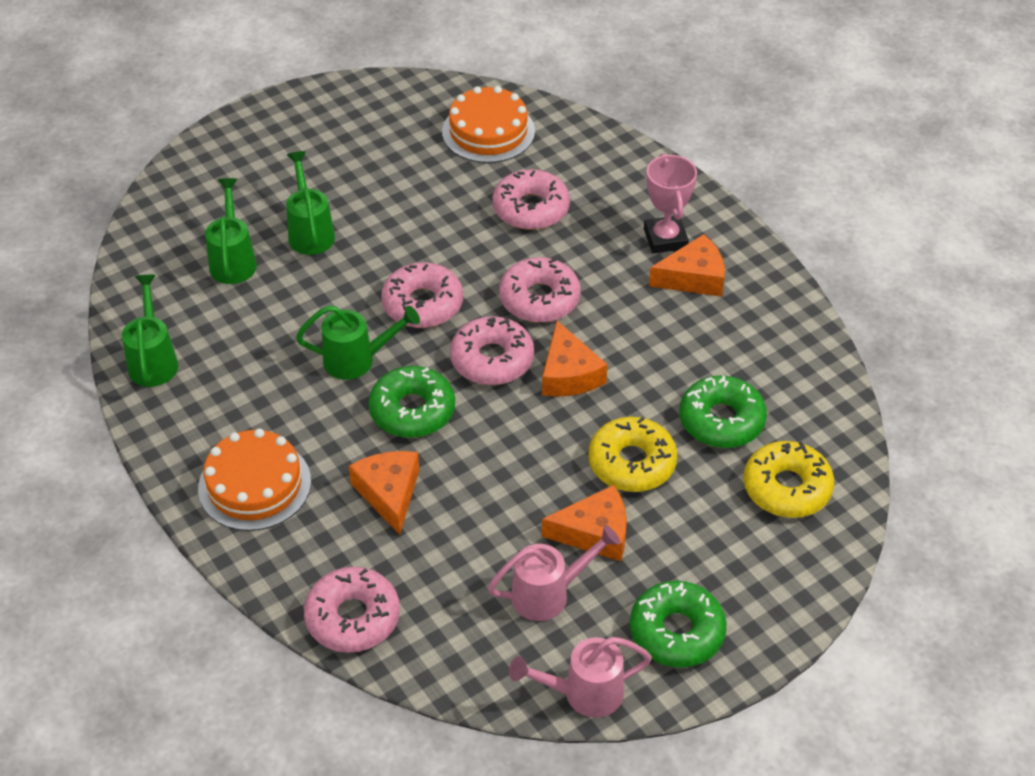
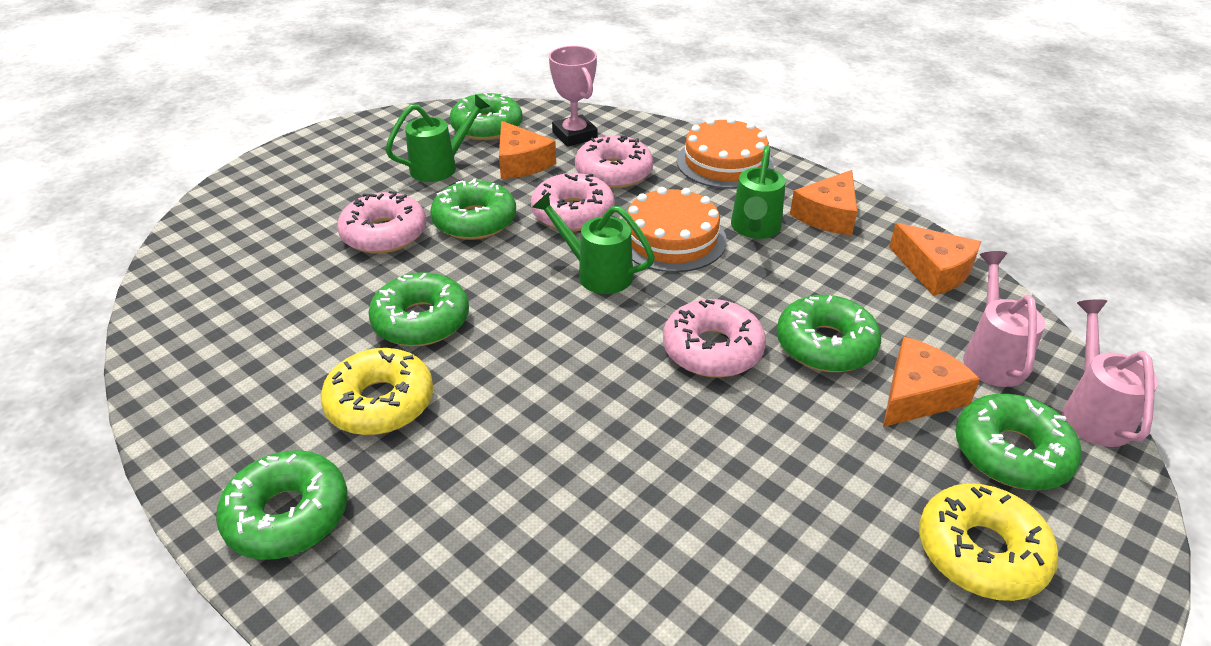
green donut: 3 -> 6
green watering can: 4 -> 3
pink donut: 5 -> 4

